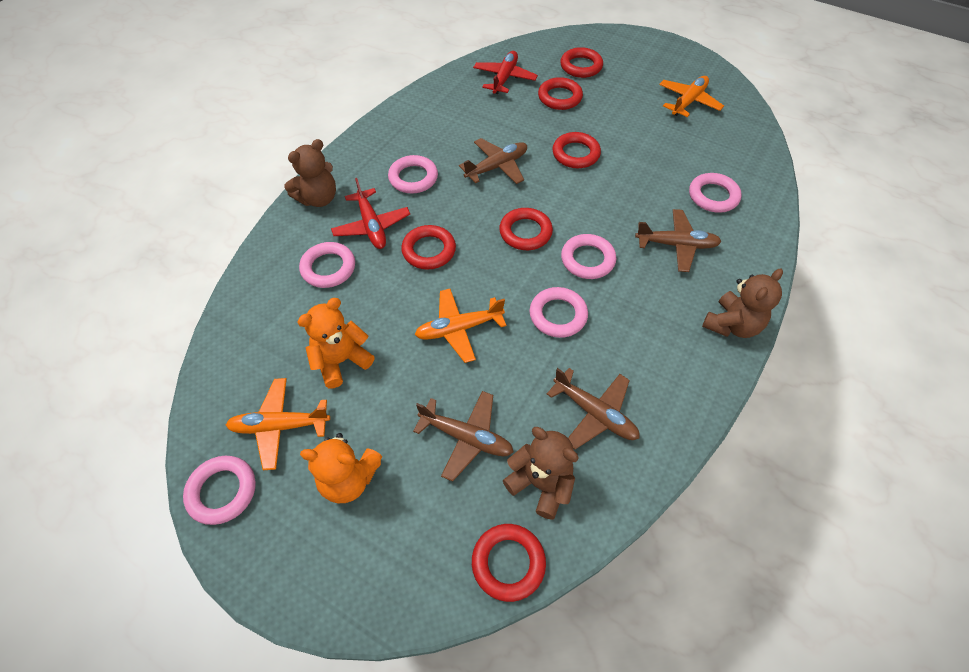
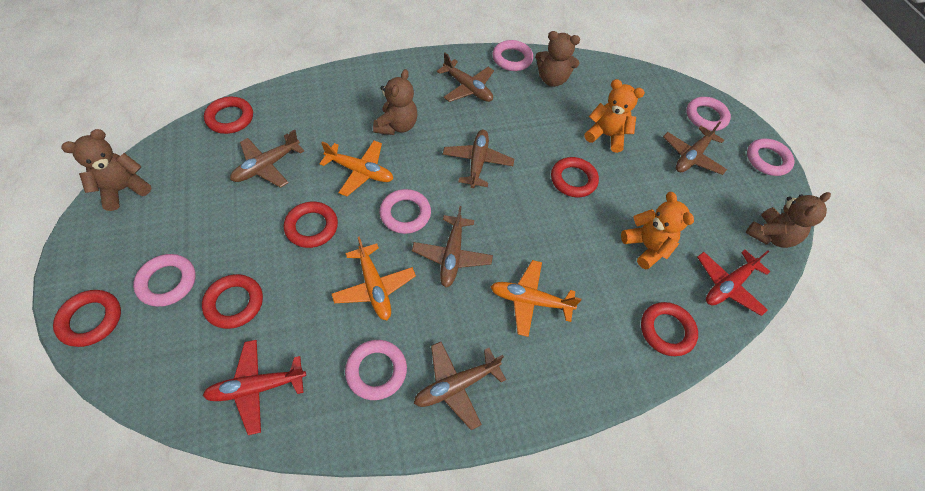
brown plane: 4 -> 6
brown teddy bear: 3 -> 4

